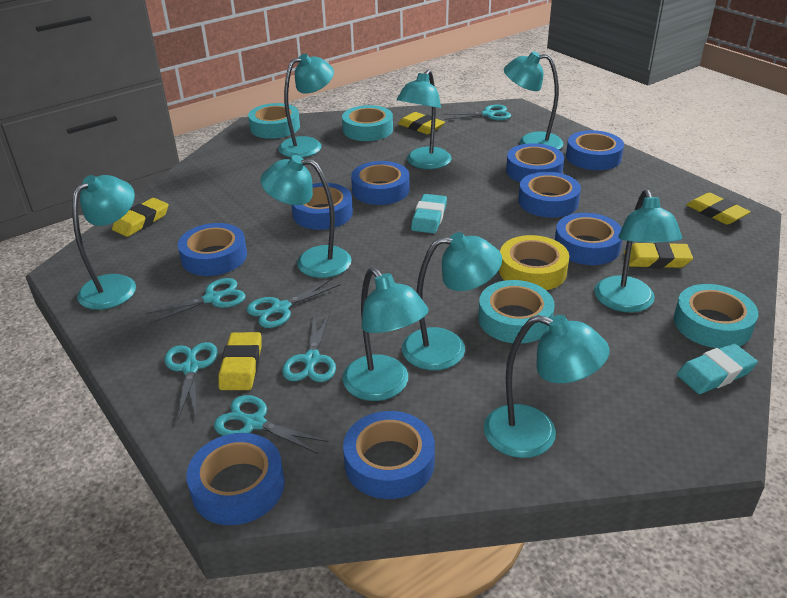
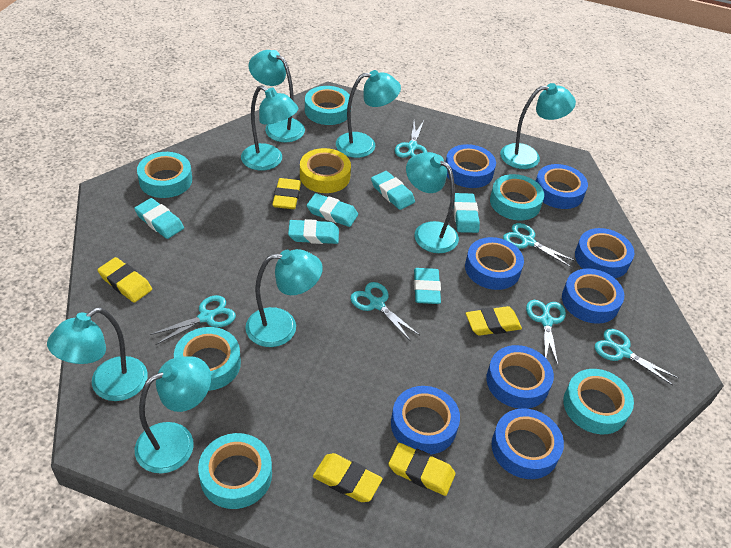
blue tape: 9 -> 8
turquoise eraser: 2 -> 6
turquoise lamp: 9 -> 8
turquoise tape: 4 -> 6

